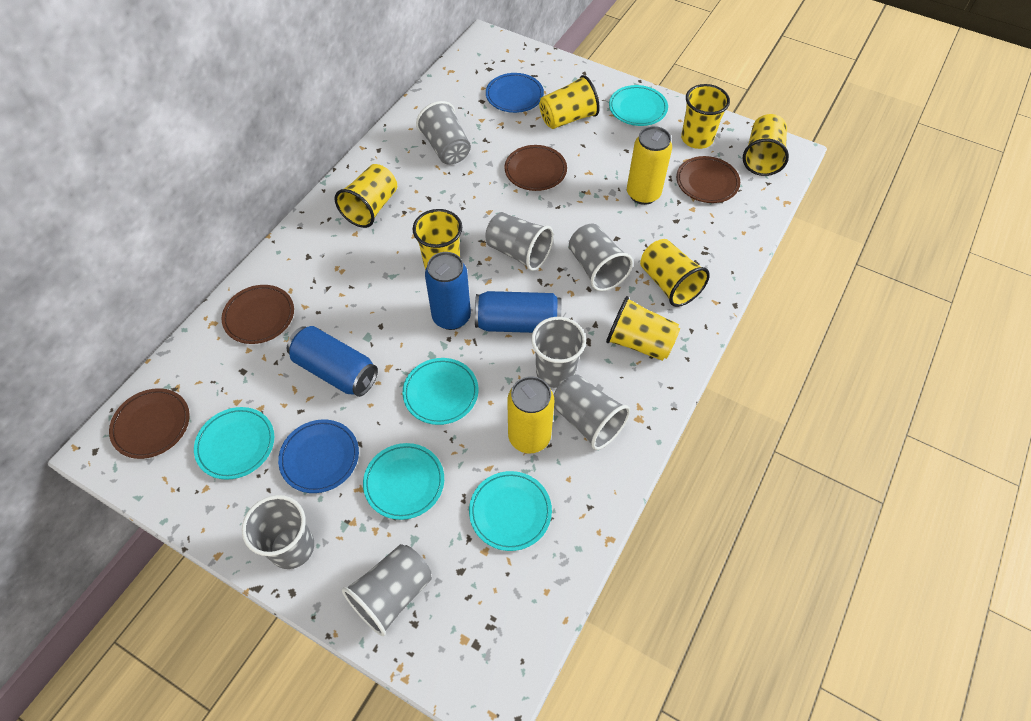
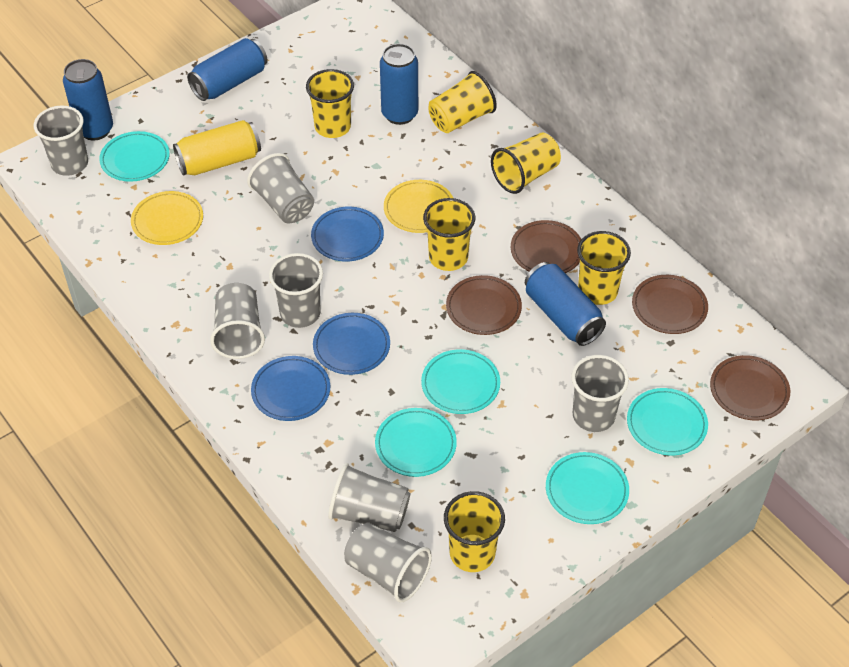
blue can: 3 -> 4
blue plate: 2 -> 3
yellow can: 2 -> 1
yellow cup: 7 -> 6
yellow plate: 0 -> 2

